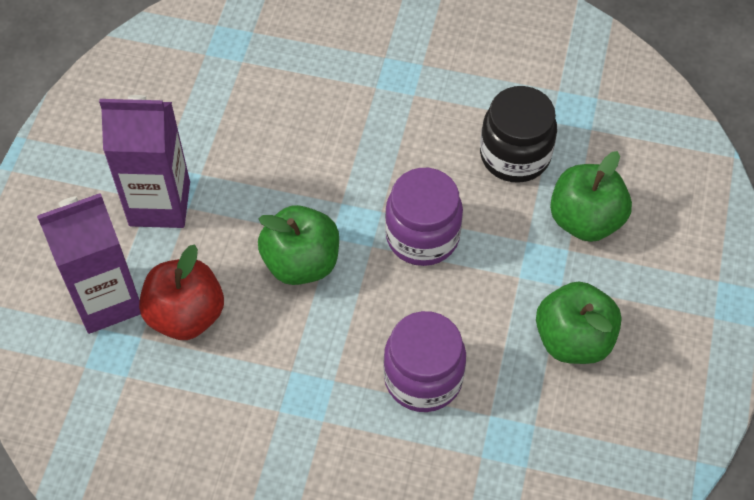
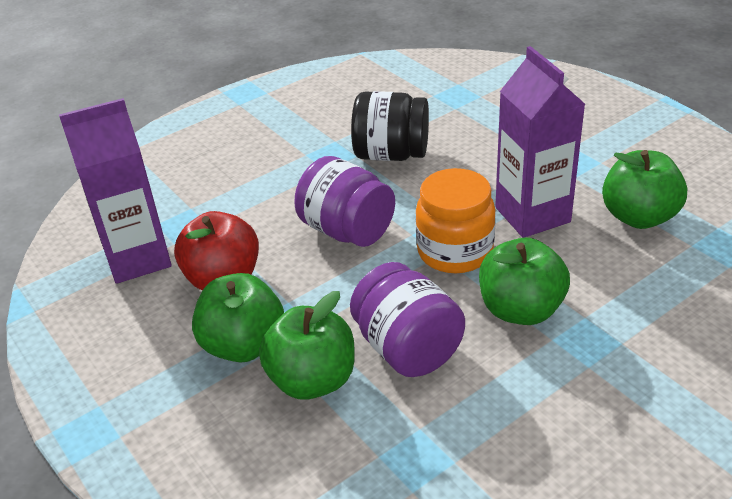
green apple: 3 -> 4
orange jar: 0 -> 1

